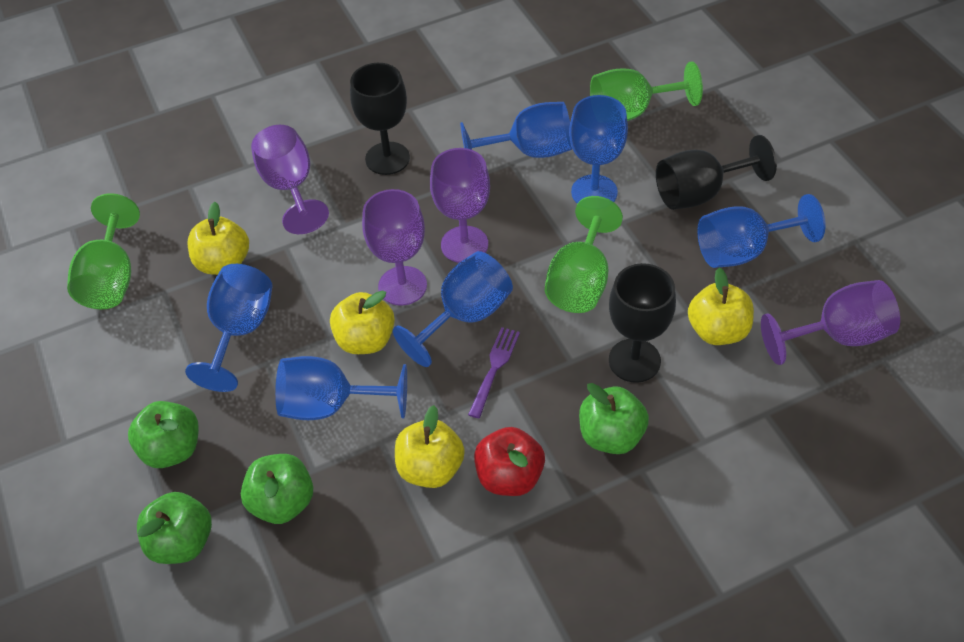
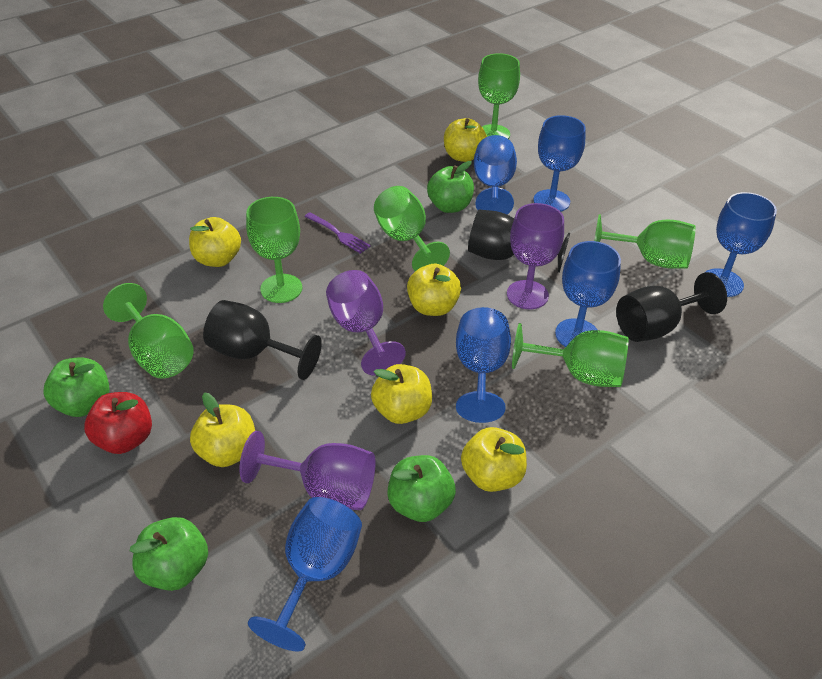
green goblet: 3 -> 6
purple goblet: 4 -> 3
yellow apple: 4 -> 6

